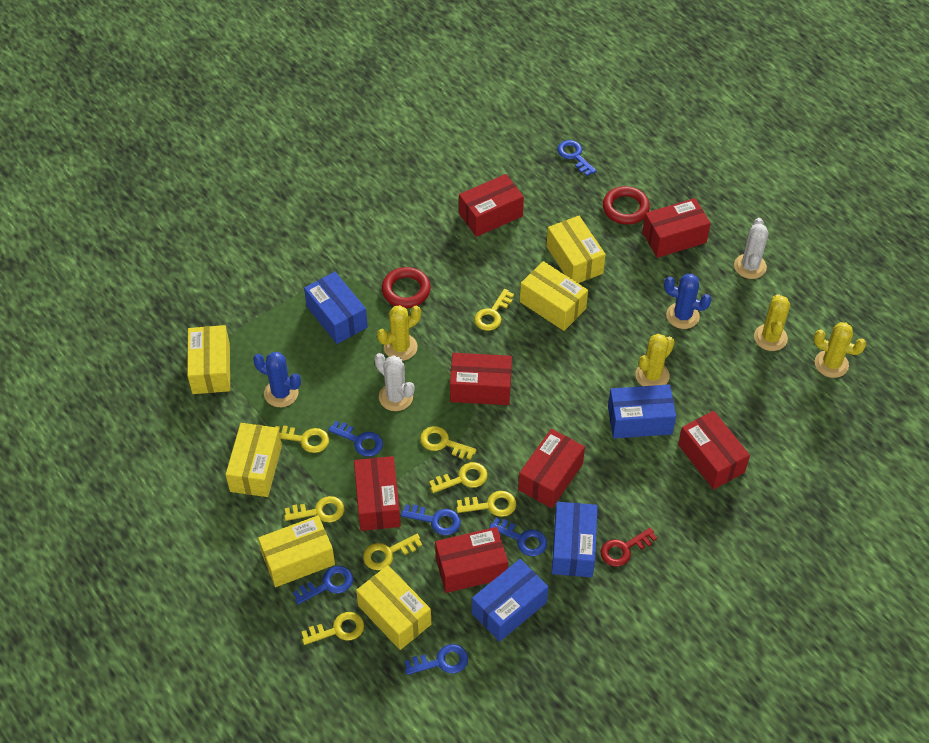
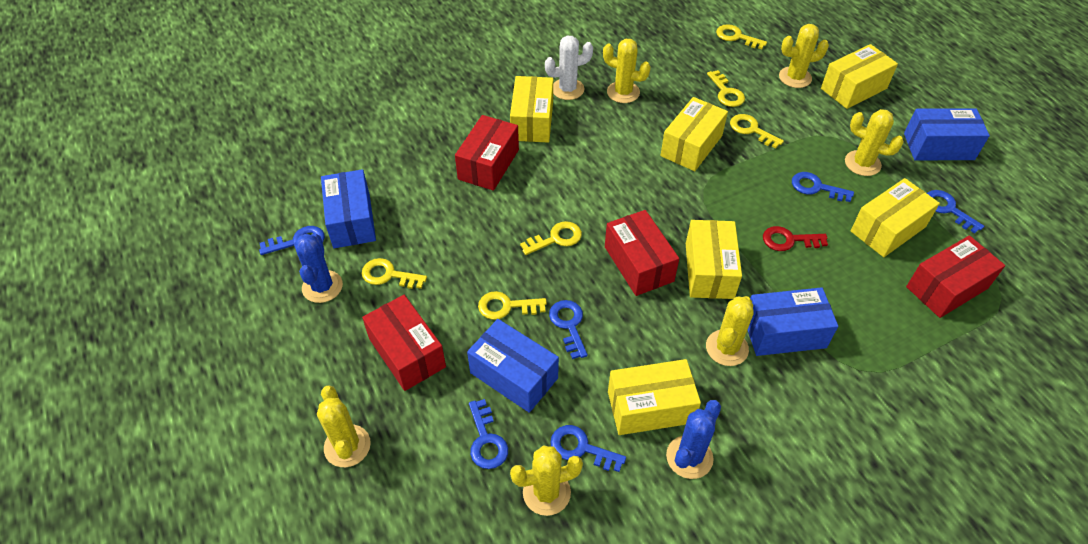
red box: 7 -> 4
red ring: 2 -> 0
white cactus: 2 -> 1
yellow cactus: 4 -> 6
yellow key: 8 -> 6

